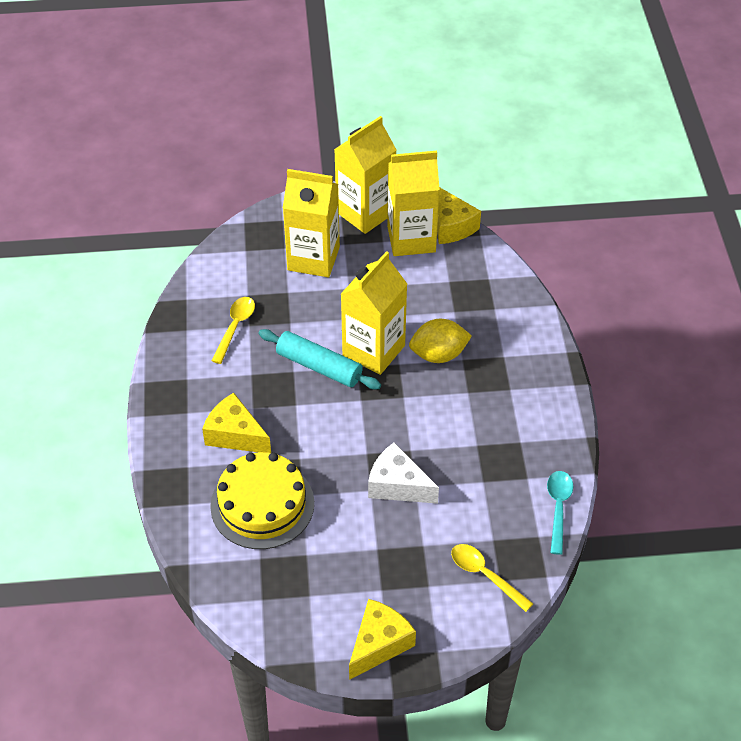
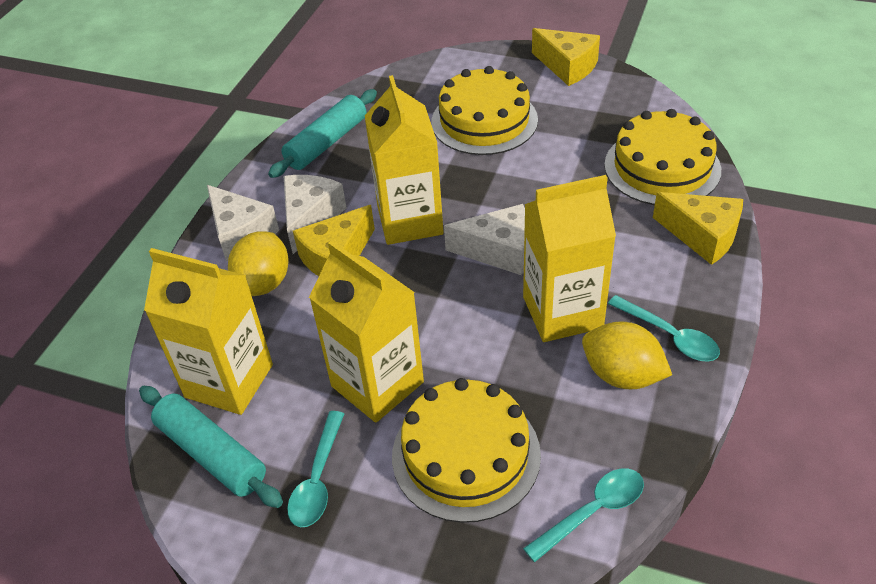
turquoise rolling pin: 1 -> 2
turquoise spoon: 1 -> 3
white cheese: 1 -> 3
yellow cake: 1 -> 3
yellow lemon: 1 -> 2
yellow spoon: 2 -> 0

